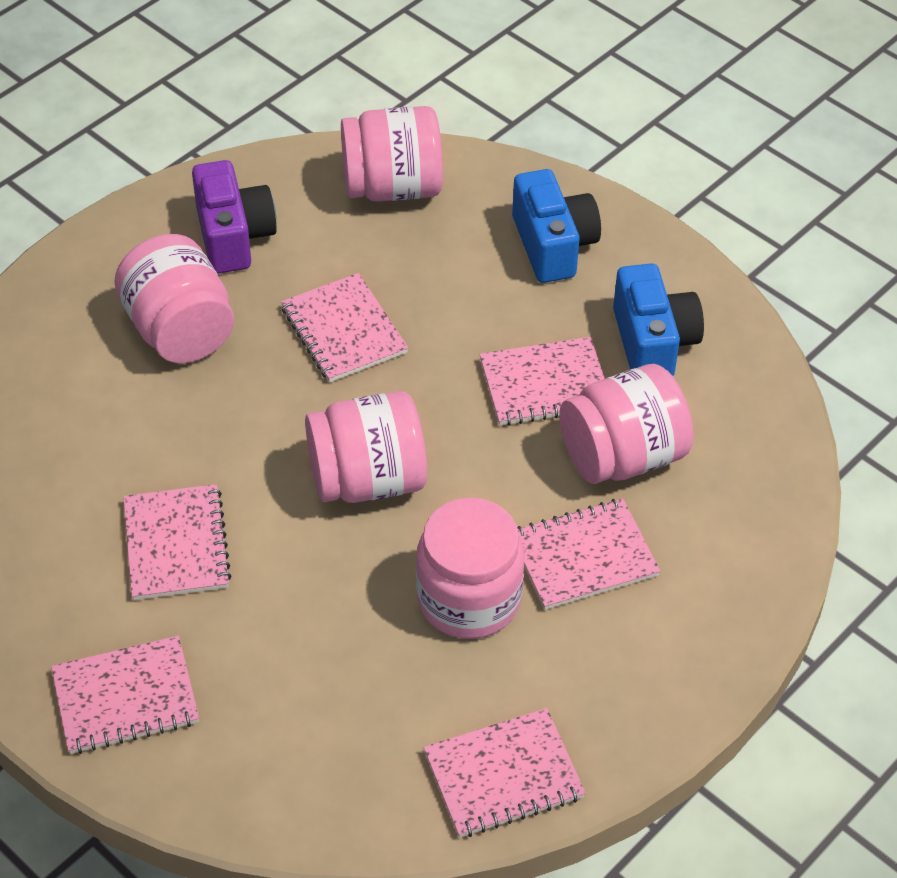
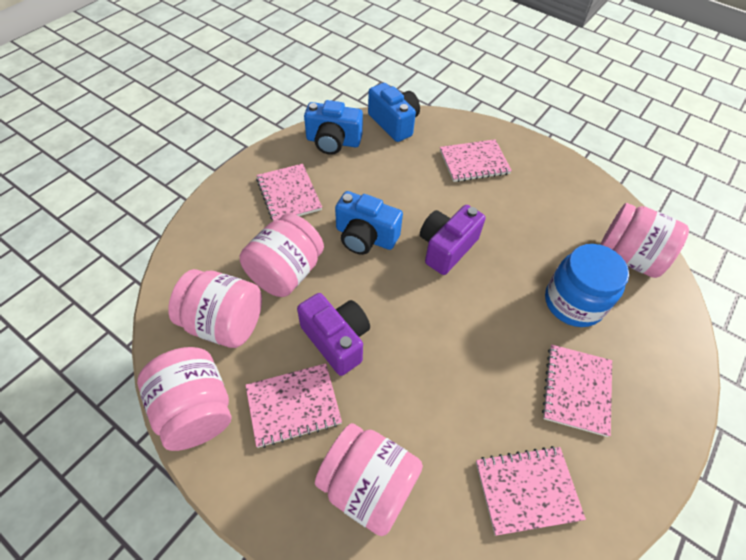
blue camera: 2 -> 3
blue jar: 0 -> 1
pink notebook: 6 -> 5
purple camera: 1 -> 2

